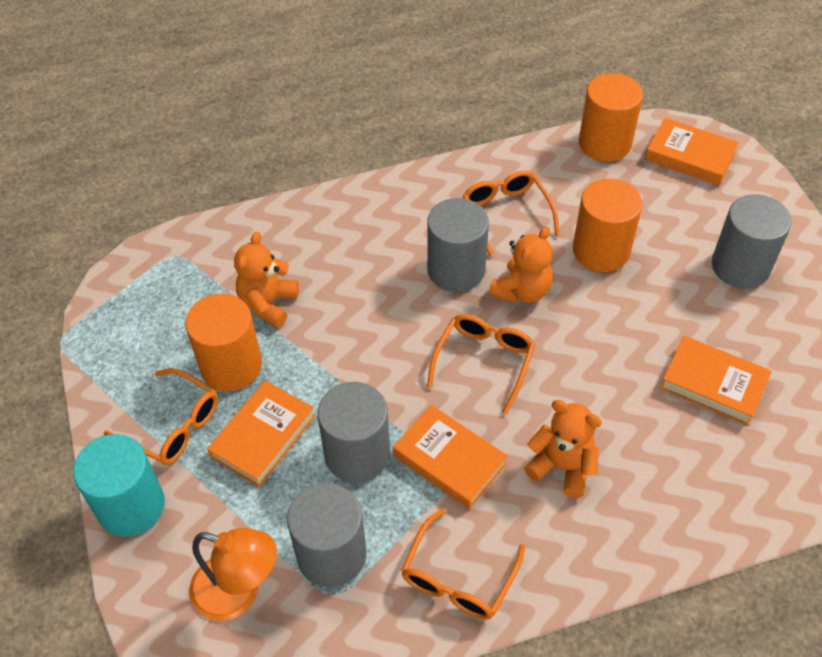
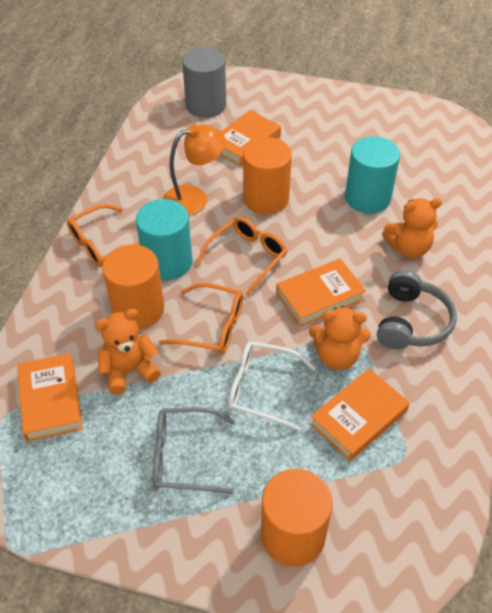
grey cylinder: 4 -> 1
grey glasses: 0 -> 1
grey headphones: 0 -> 1
orange glasses: 4 -> 3
turquoise cylinder: 1 -> 2
white glasses: 0 -> 1

